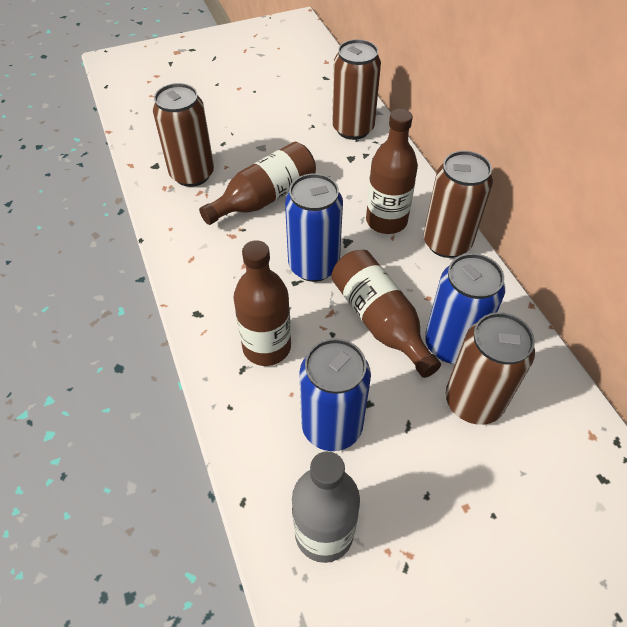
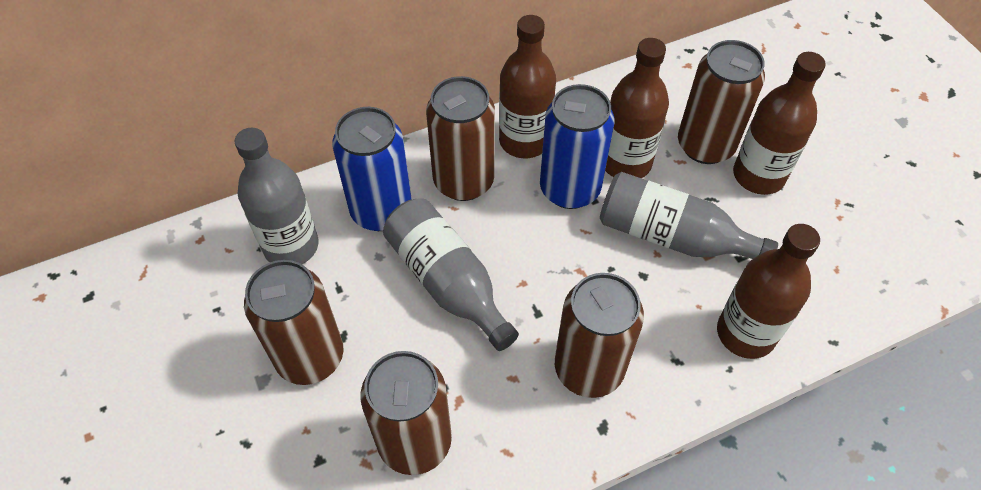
blue can: 3 -> 2
brown can: 4 -> 5
grey bottle: 1 -> 3

